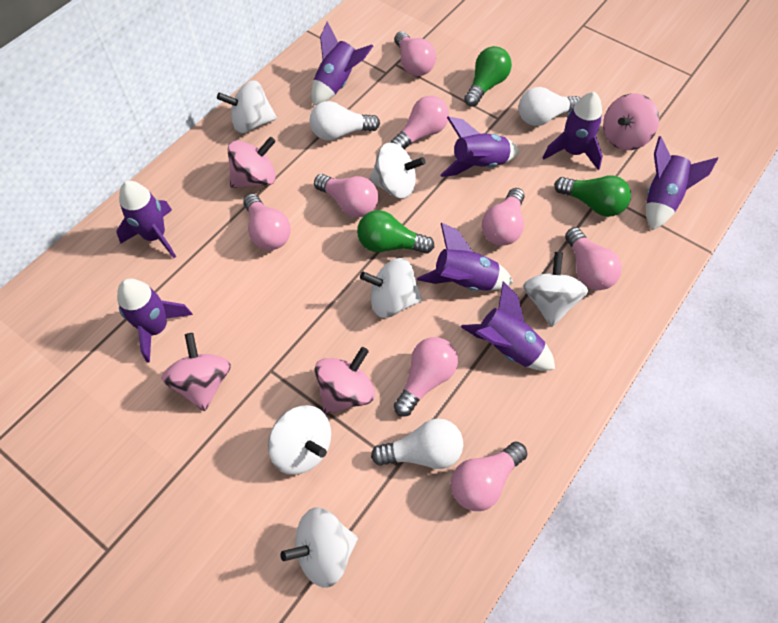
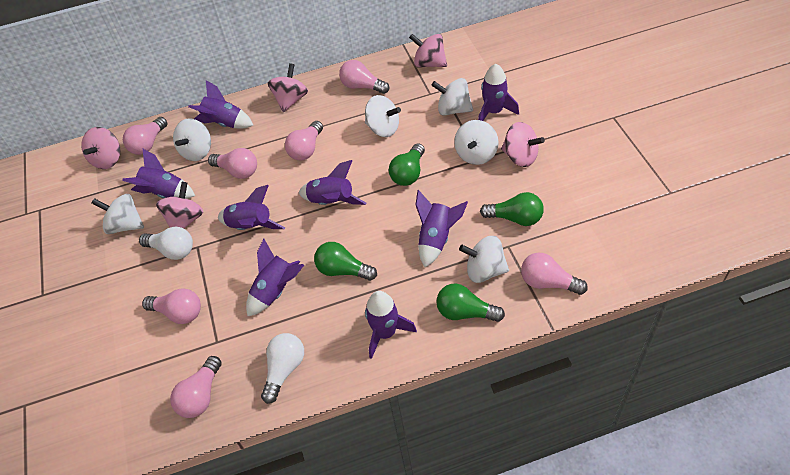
green light bulb: 3 -> 4
pink light bulb: 8 -> 7
pink spinning top: 4 -> 5
white light bulb: 3 -> 2

